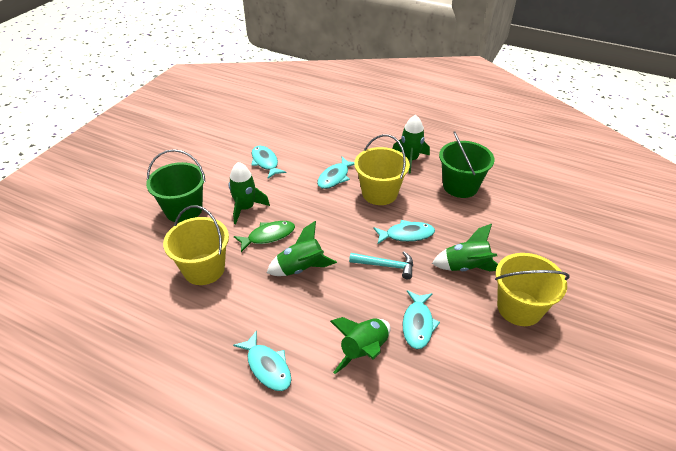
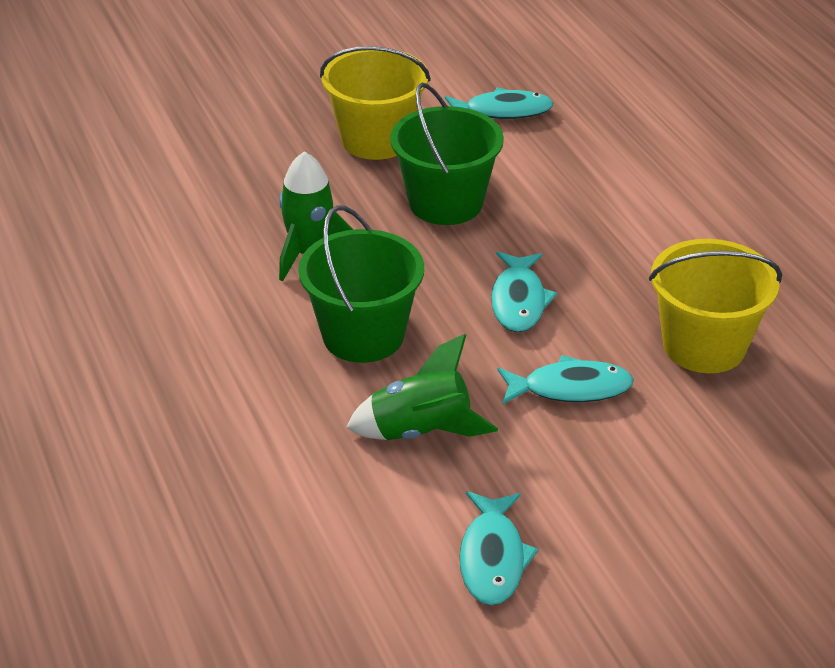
green fish: 1 -> 0
green rocket: 5 -> 2
turquoise fish: 5 -> 4
turquoise hammer: 1 -> 0
yellow bucket: 3 -> 2

